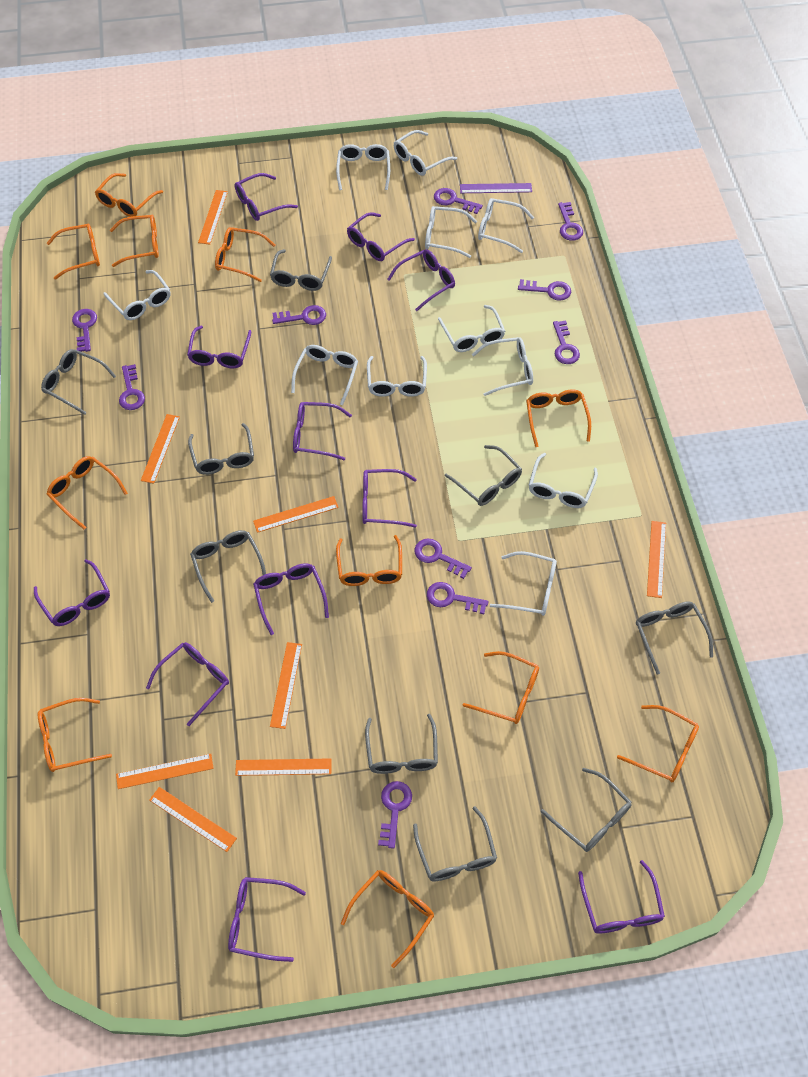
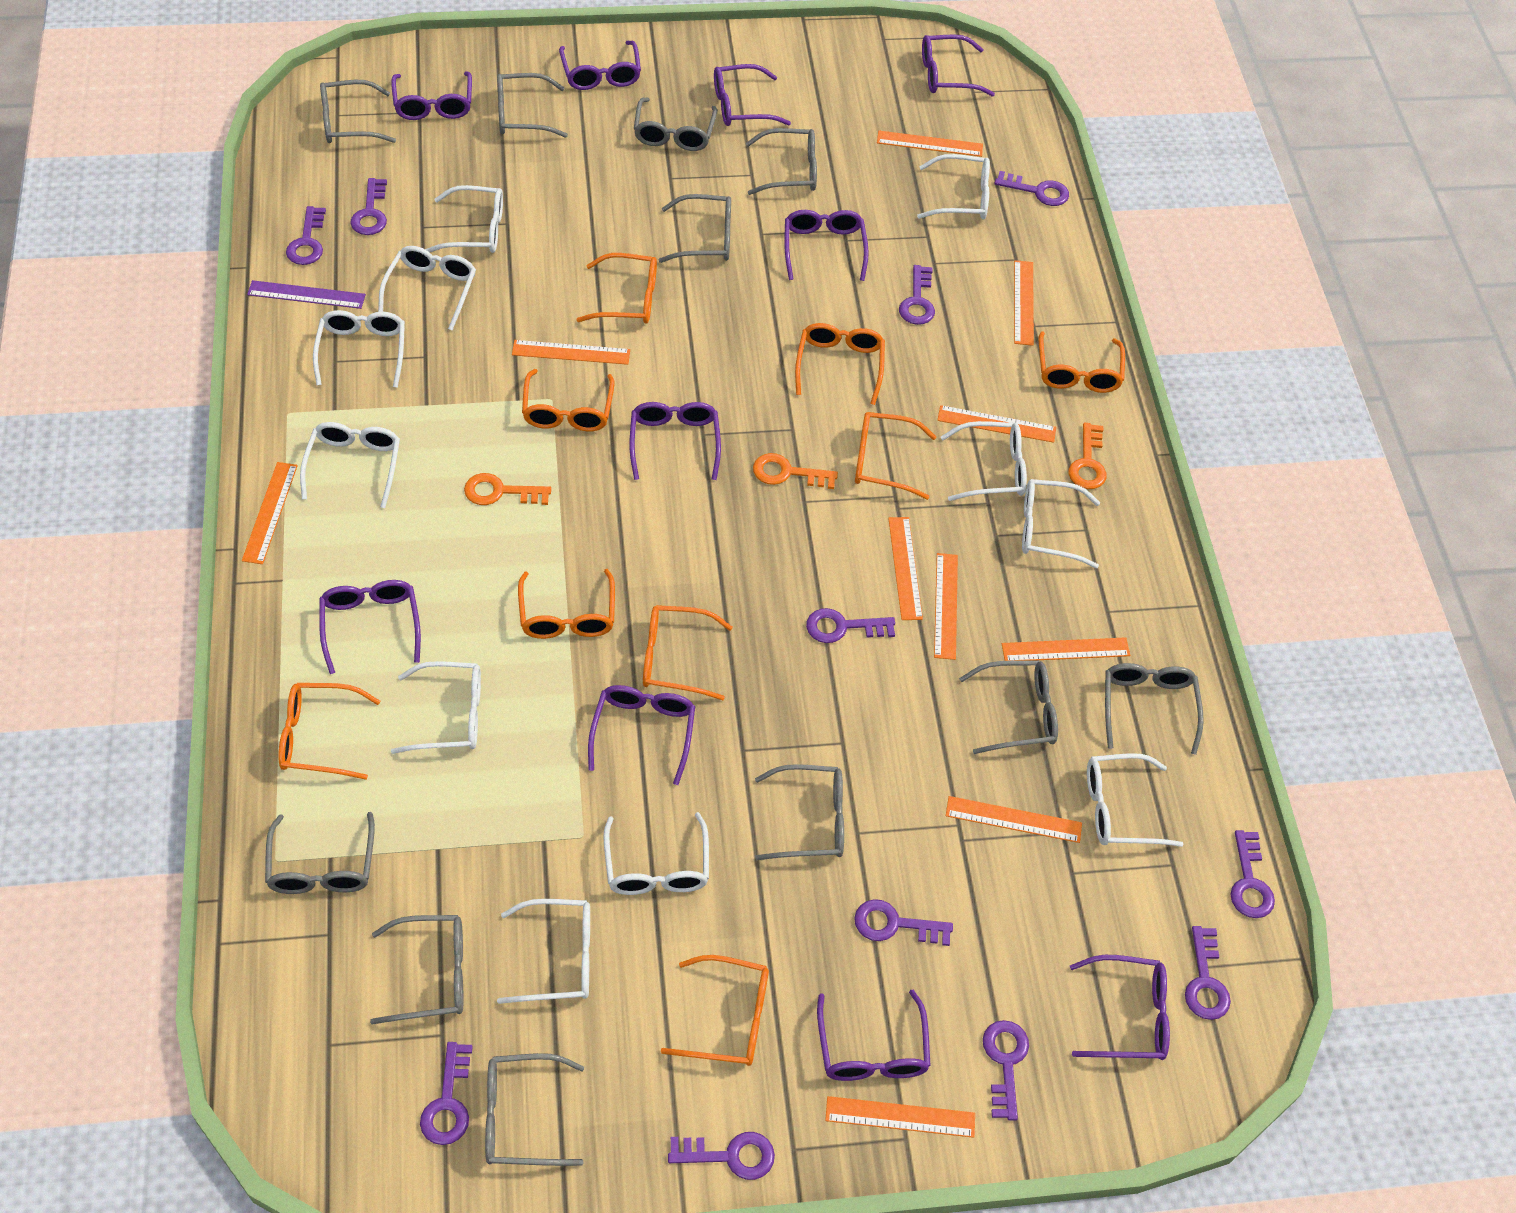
grey glasses: 9 -> 11
orange glasses: 11 -> 9
orange key: 0 -> 3
orange ruler: 8 -> 10
purple glasses: 11 -> 10
purple key: 10 -> 11

